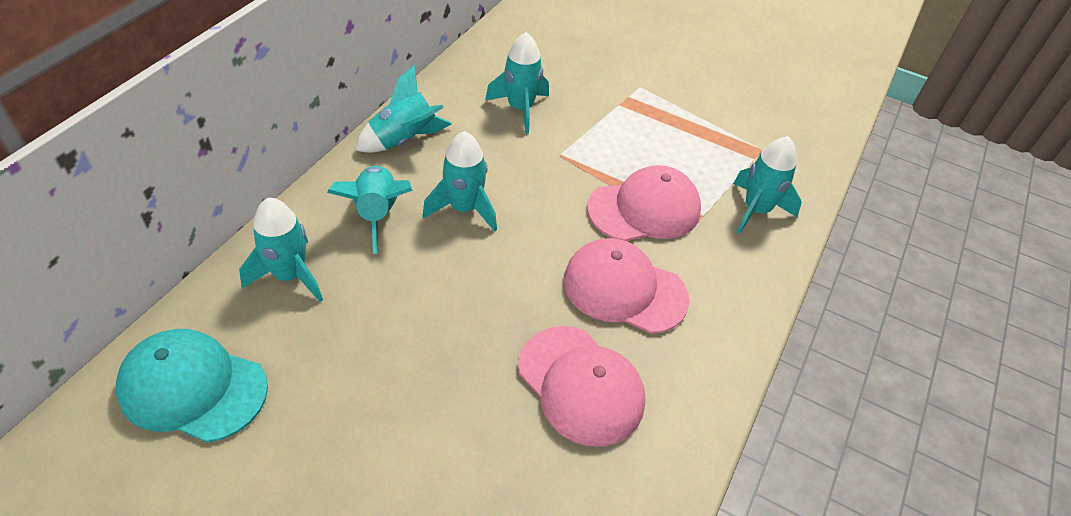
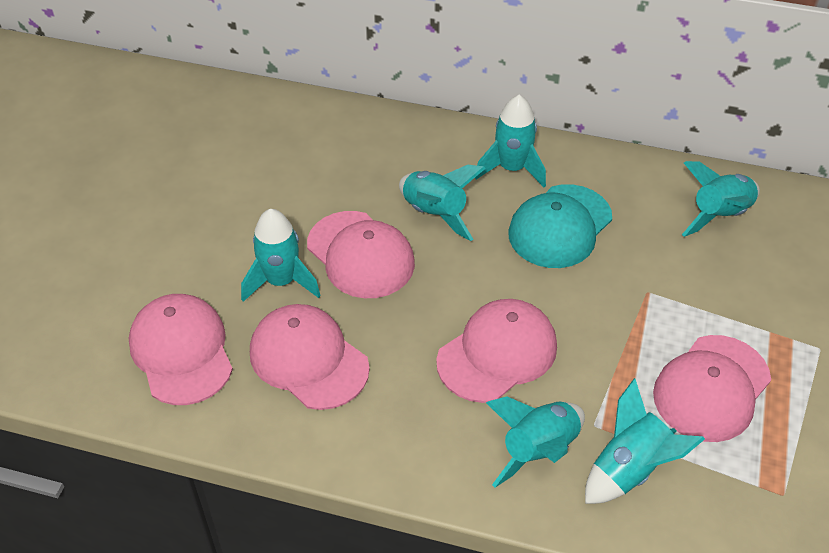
pink cap: 3 -> 5

